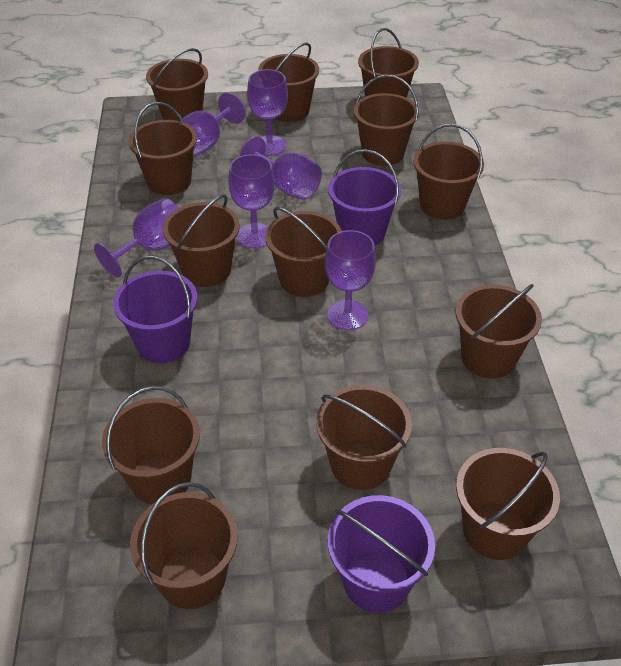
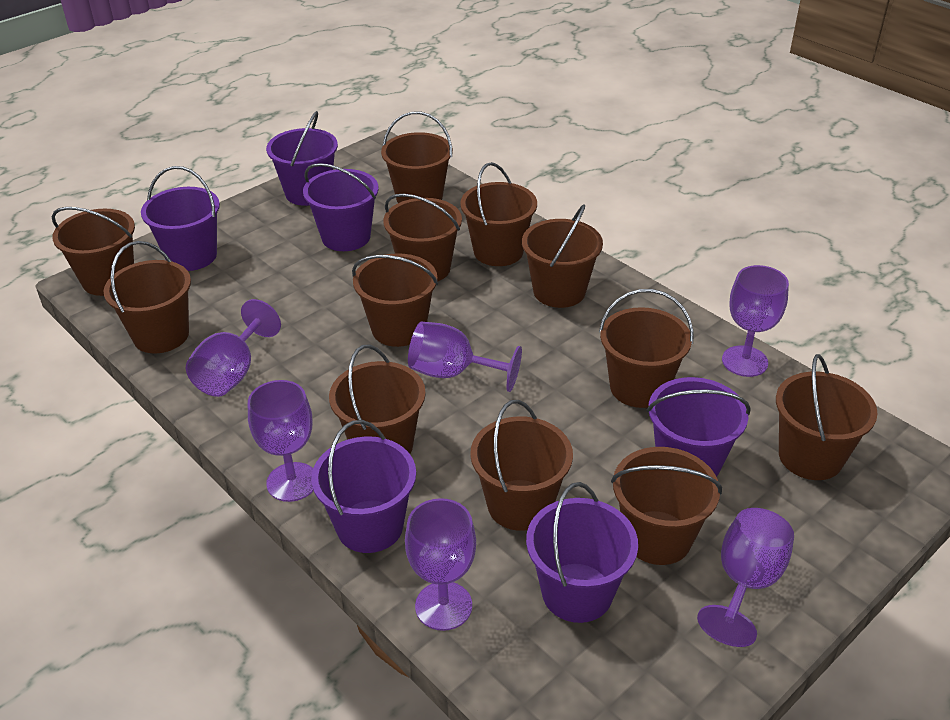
brown bucket: 13 -> 12
purple bucket: 3 -> 6

